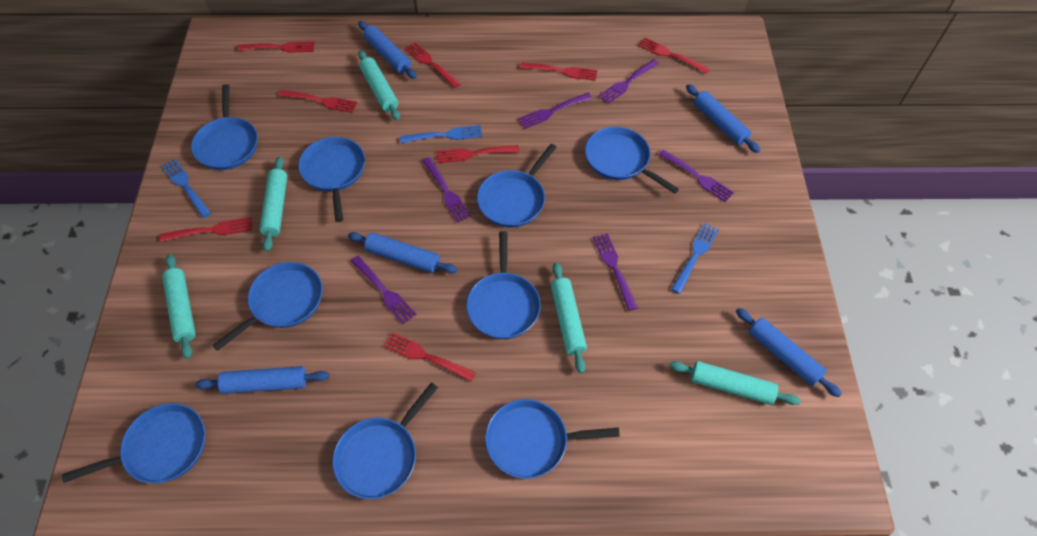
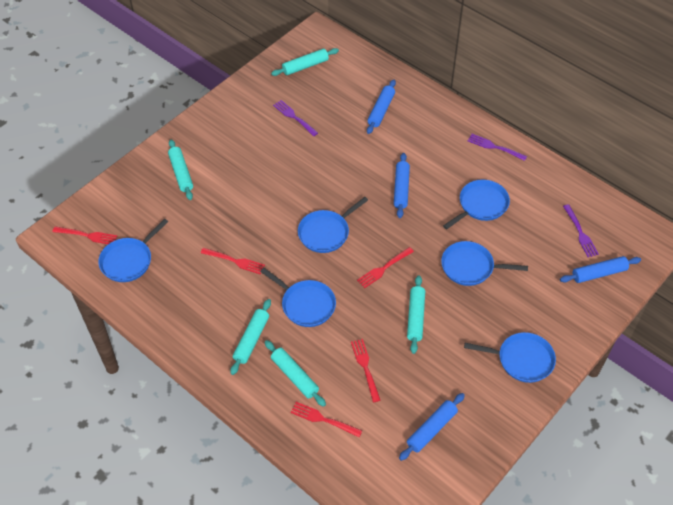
blue fork: 3 -> 0
blue pan: 9 -> 6
blue rolling pin: 5 -> 4
purple fork: 6 -> 3
red fork: 8 -> 5

